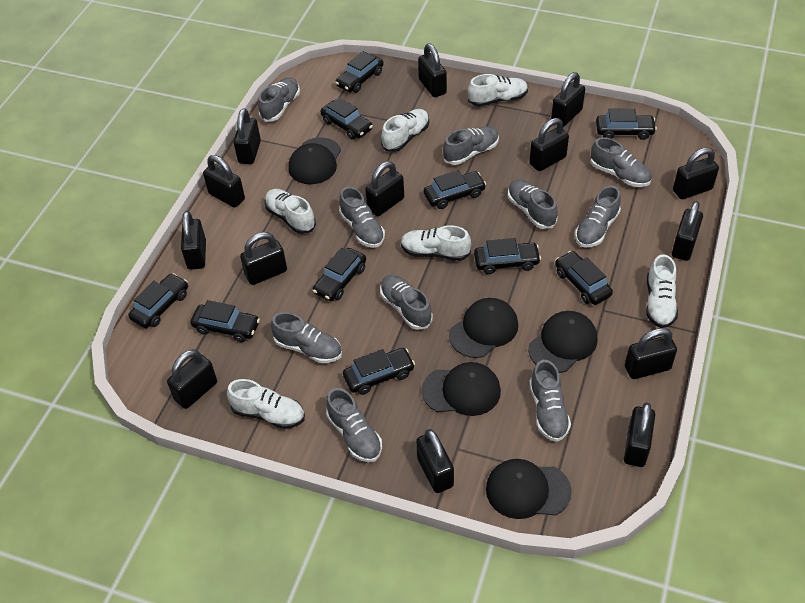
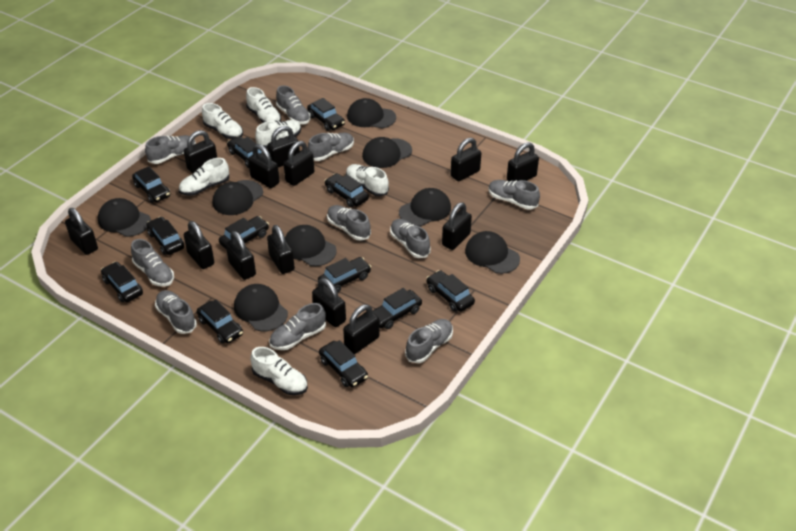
black cap: 5 -> 8
black car: 10 -> 12
black padlock: 14 -> 13

